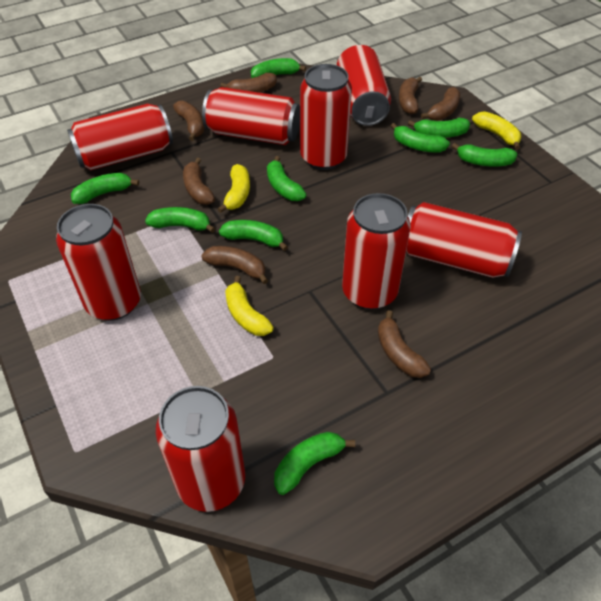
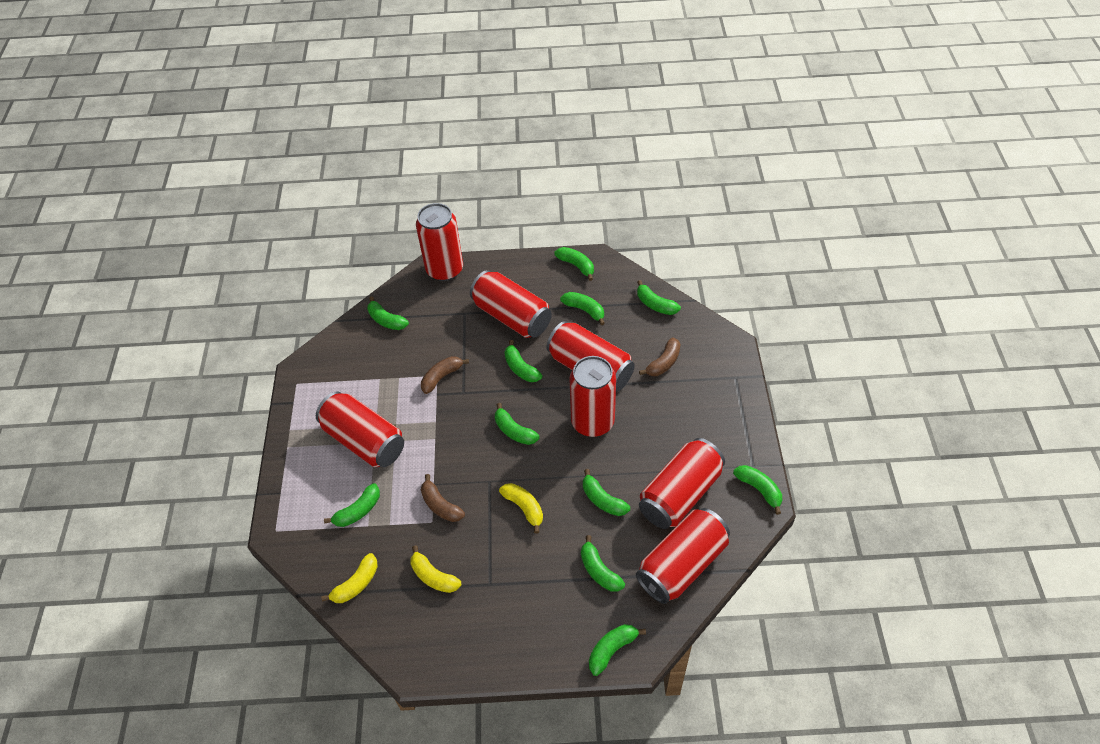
brown banana: 7 -> 3
green banana: 9 -> 11
red can: 8 -> 7

